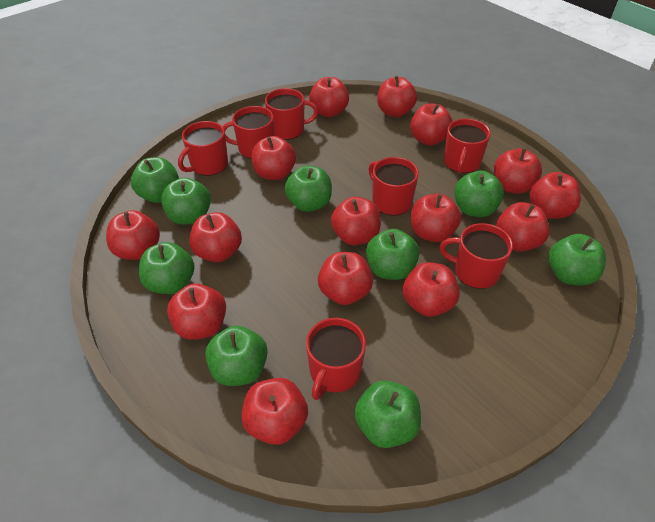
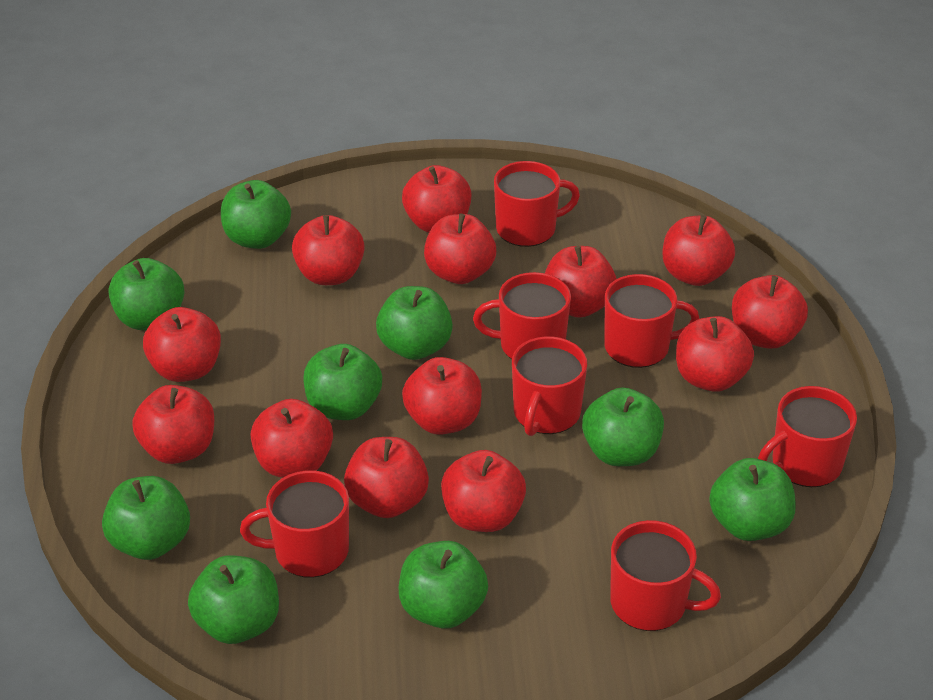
red apple: 15 -> 13

